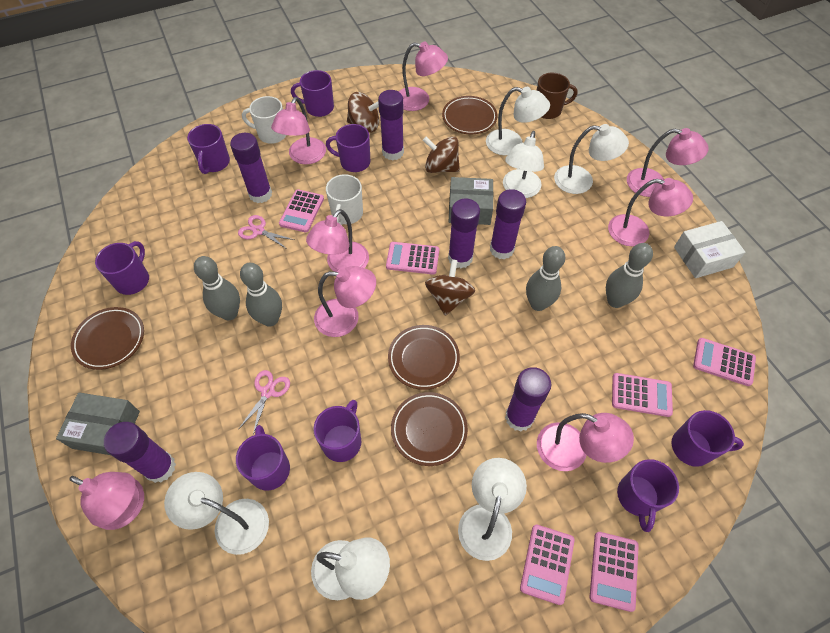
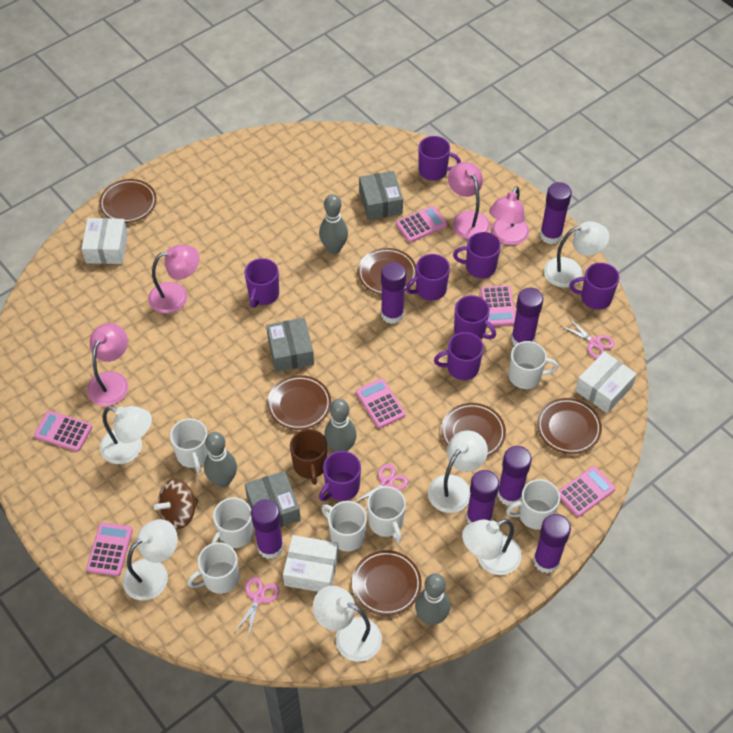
brown plate: 4 -> 6
brown spinning top: 3 -> 1
grey box: 2 -> 3
pink lamp: 8 -> 4
pink scissors: 2 -> 3
purple glue stick: 6 -> 7
white box: 1 -> 3
white mug: 2 -> 7

